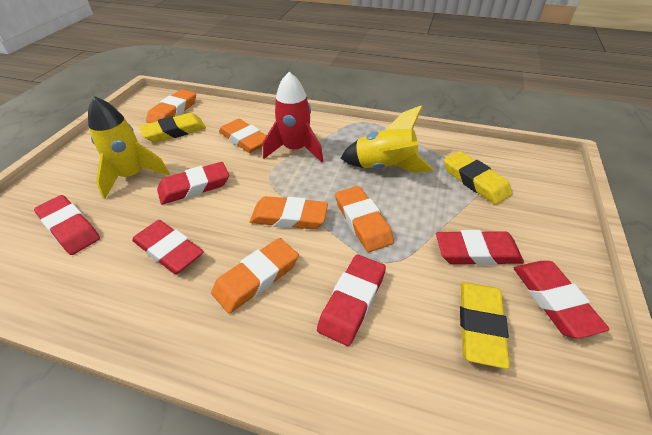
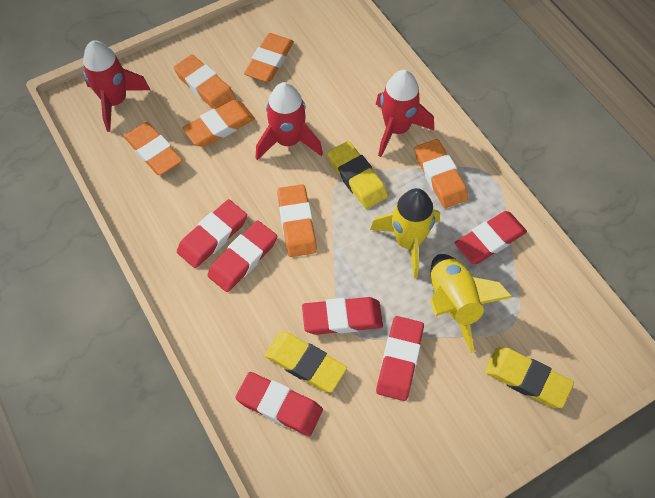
orange eraser: 5 -> 6
red rocket: 1 -> 3

